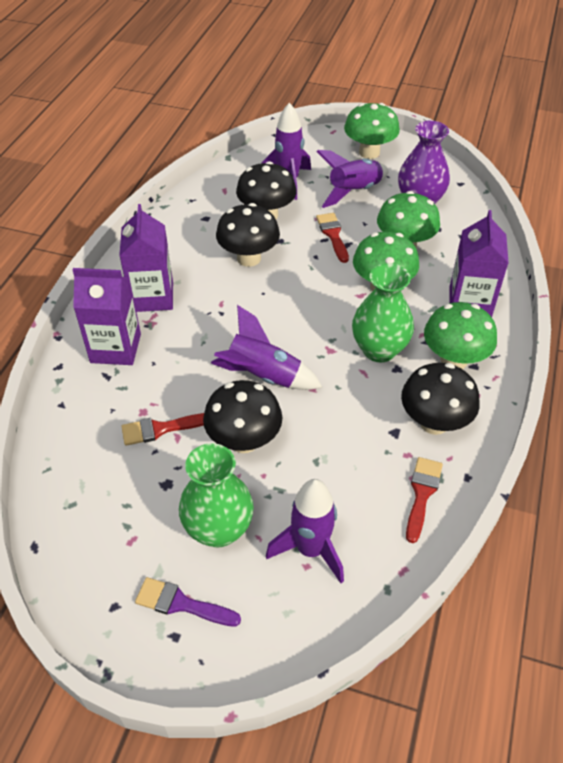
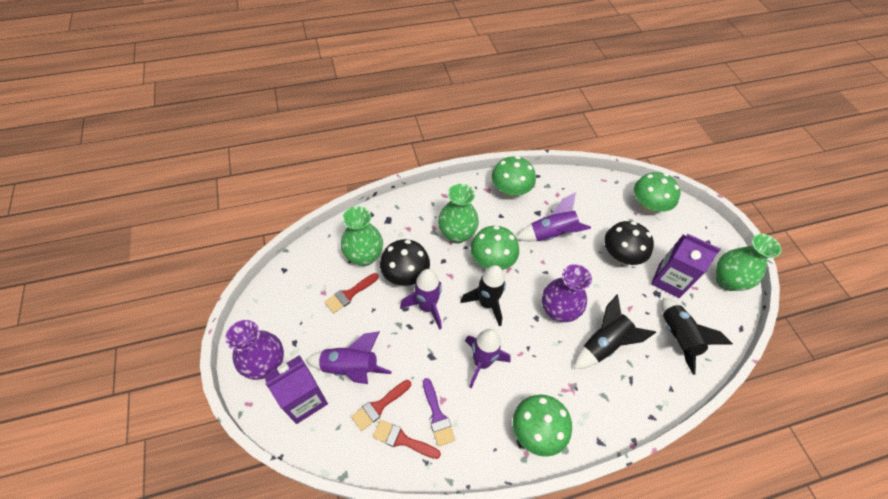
black mushroom: 4 -> 2
black rocket: 0 -> 3
green vase: 2 -> 3
purple carton: 3 -> 2
purple vase: 1 -> 2

